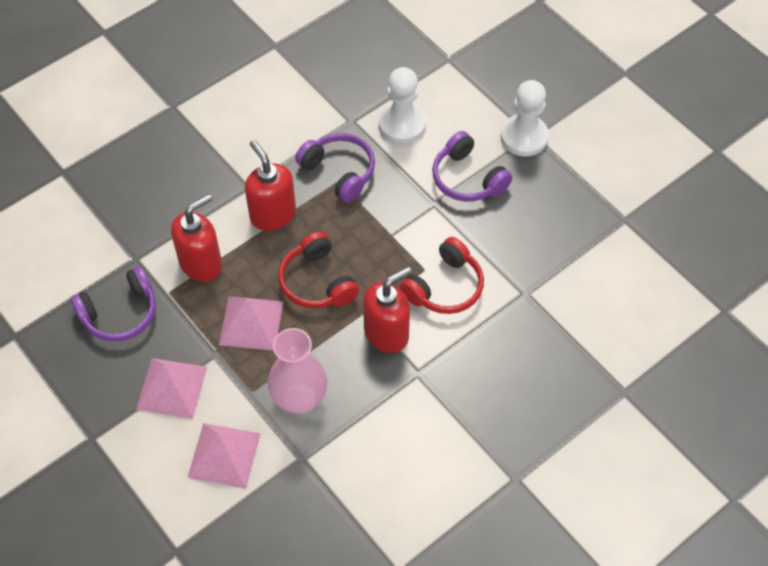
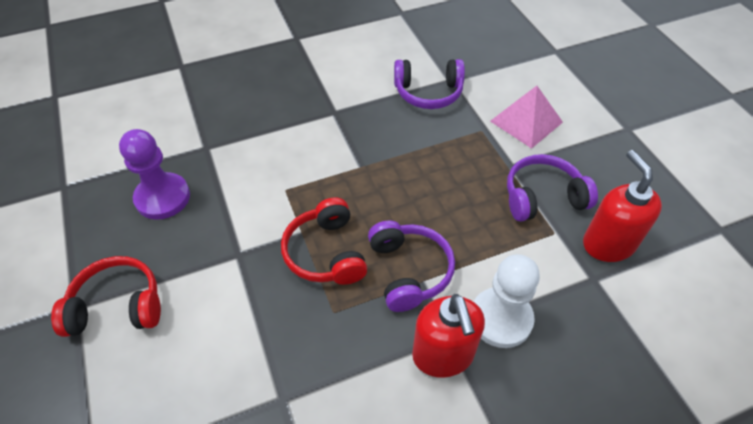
pink pyramid: 3 -> 1
pink vase: 1 -> 0
purple pawn: 0 -> 1
red soap dispenser: 3 -> 2
white pawn: 2 -> 1

